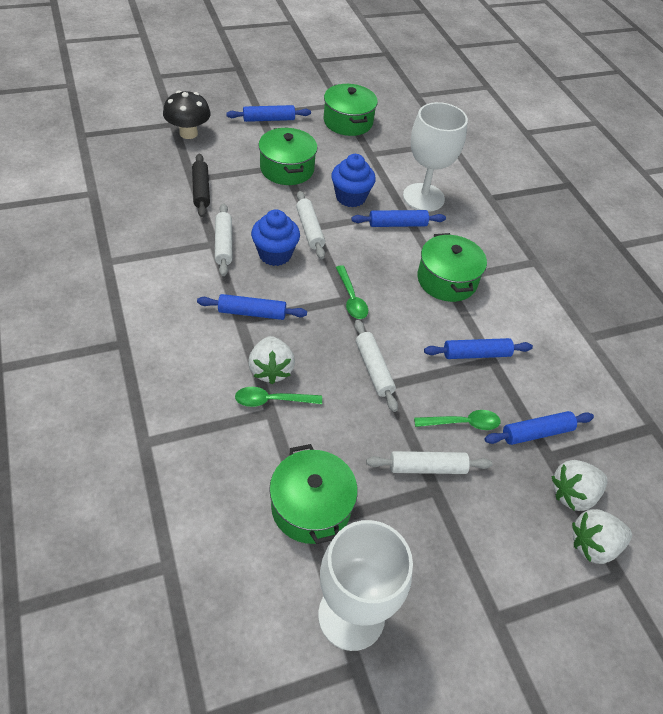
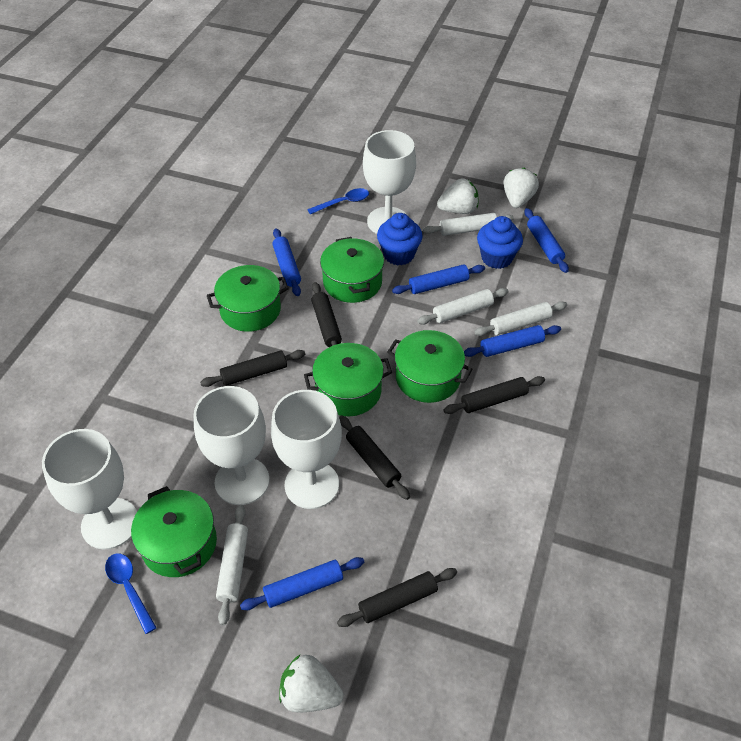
black mushroom: 1 -> 0
black rolling pin: 1 -> 5
blue spoon: 0 -> 2
green pot: 4 -> 5
green spoon: 3 -> 0
white goblet: 2 -> 4

